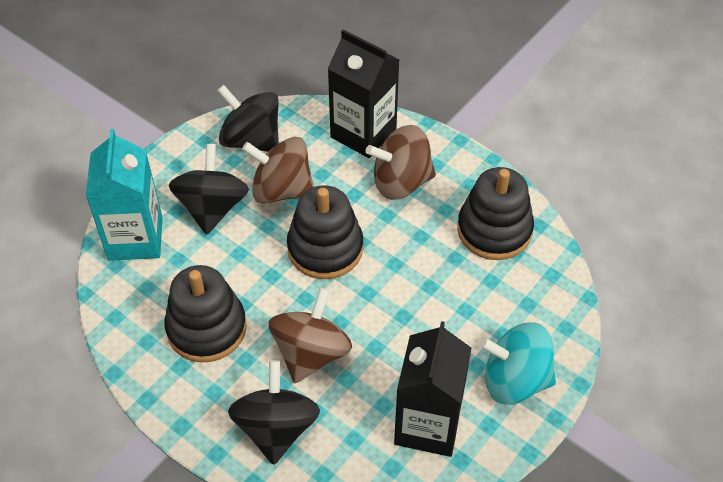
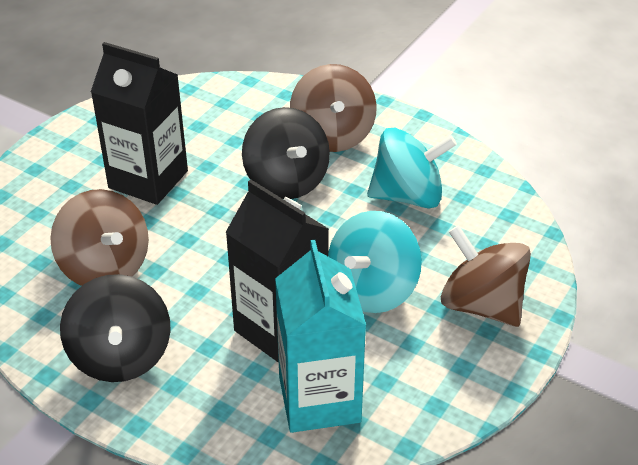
black spinning top: 3 -> 2
black stacking toy: 3 -> 0
turquoise spinning top: 1 -> 2

